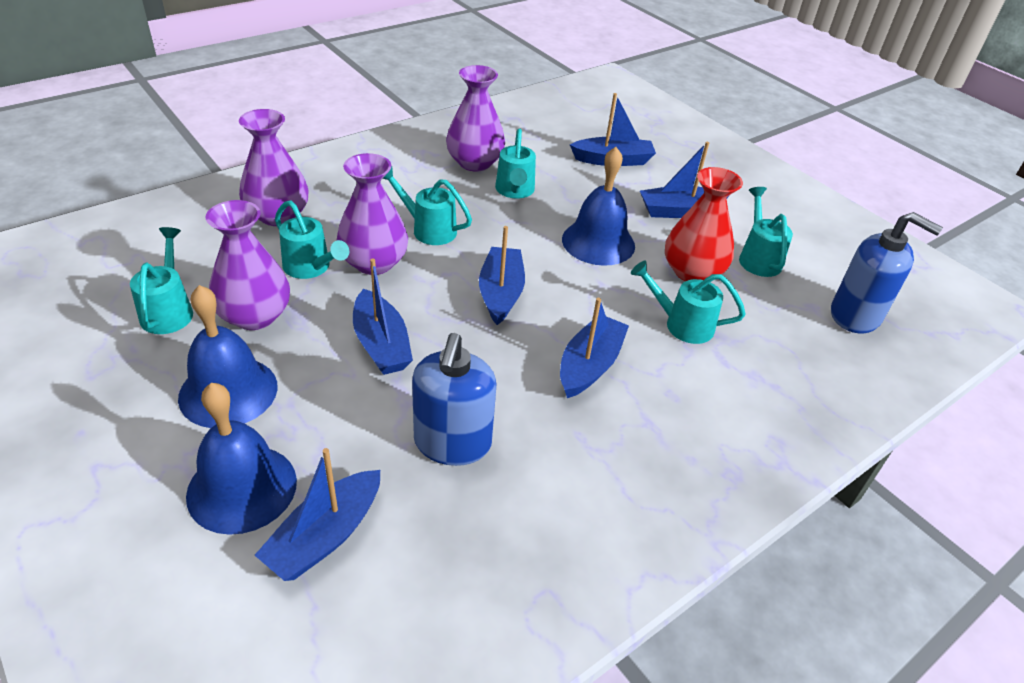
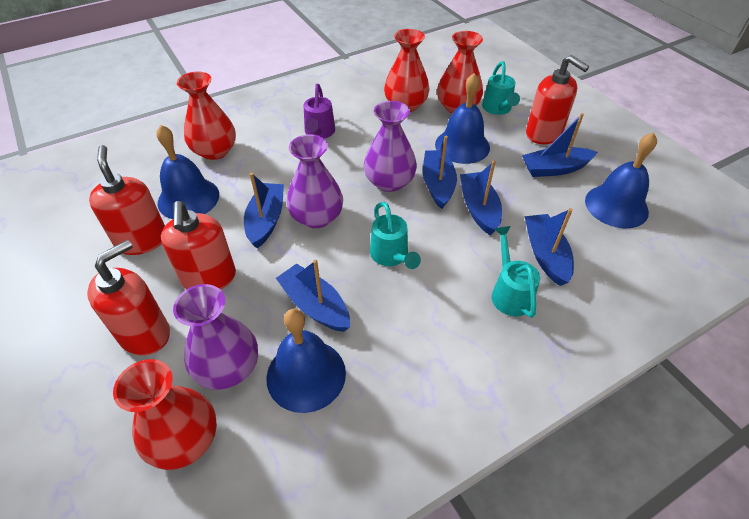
blue bell: 3 -> 4
blue soap dispenser: 2 -> 0
purple vase: 4 -> 3
purple watering can: 0 -> 1
red soap dispenser: 0 -> 4
red vase: 1 -> 4
turquoise watering can: 6 -> 3

